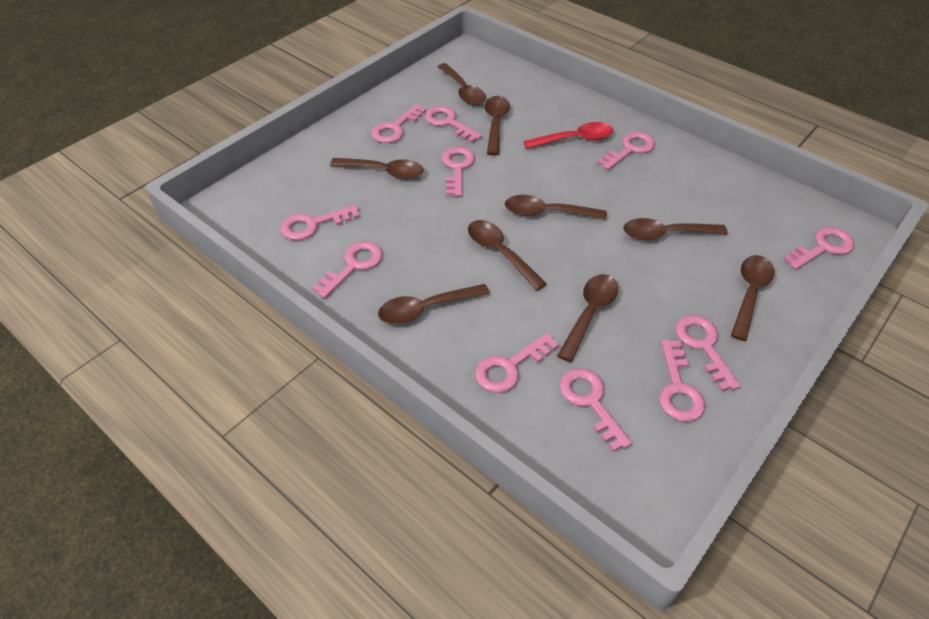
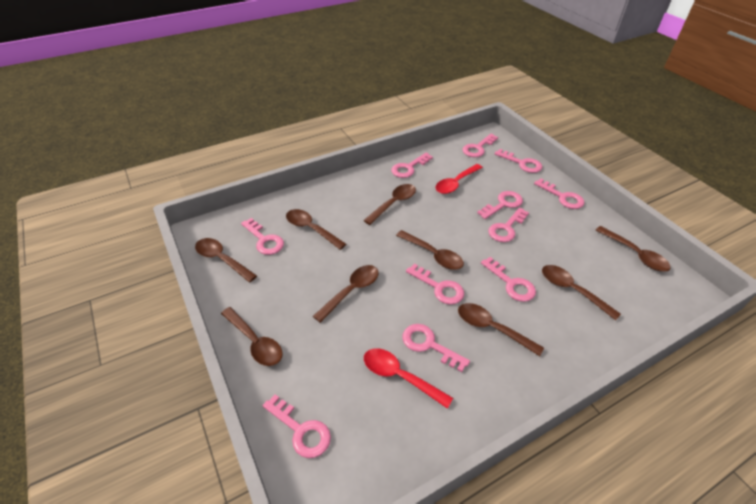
red spoon: 1 -> 2

